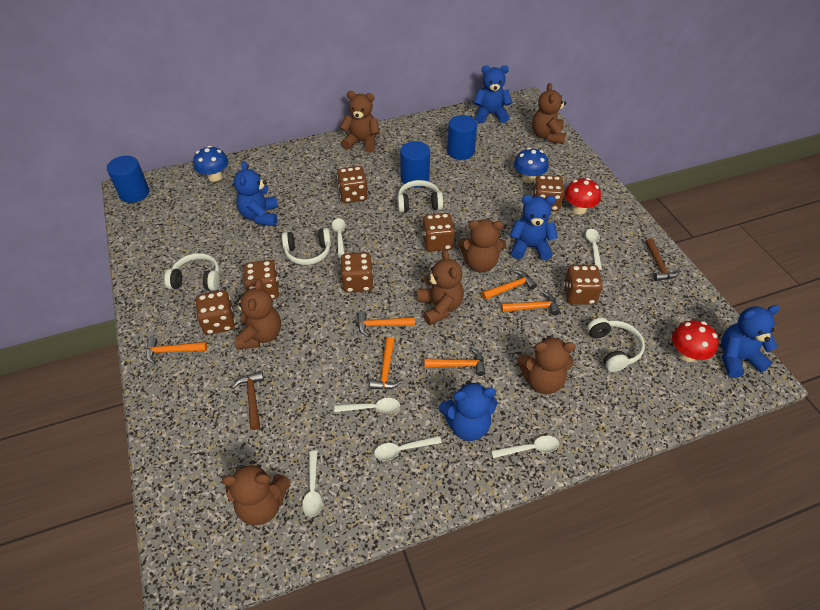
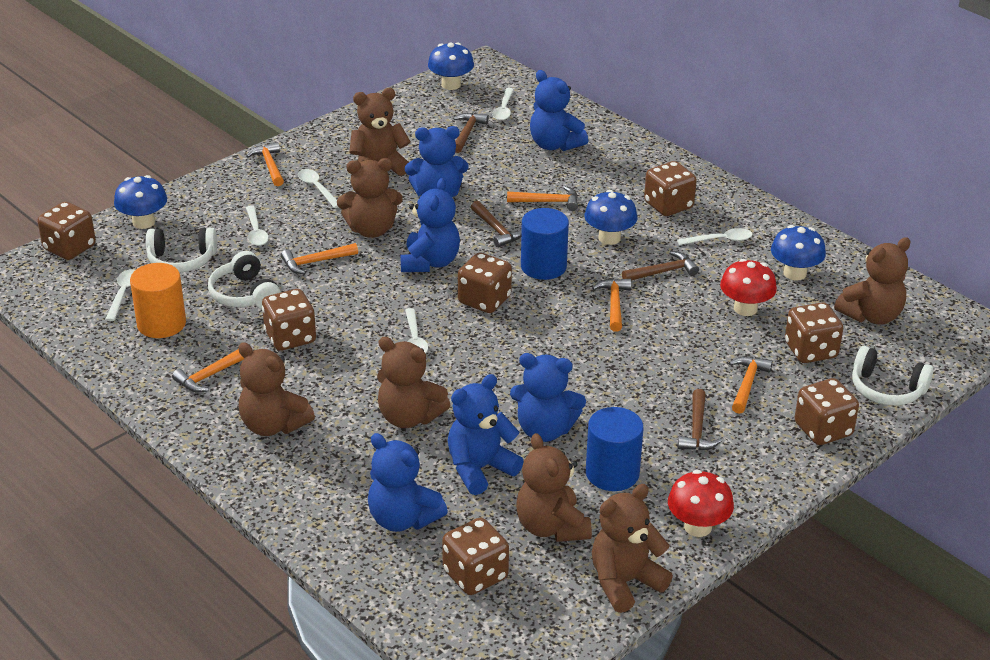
blue cylinder: 3 -> 2
blue mushroom: 2 -> 4
blue teddy bear: 5 -> 6
brown hammer: 2 -> 4
orange cylinder: 0 -> 1
white headphones: 4 -> 3

